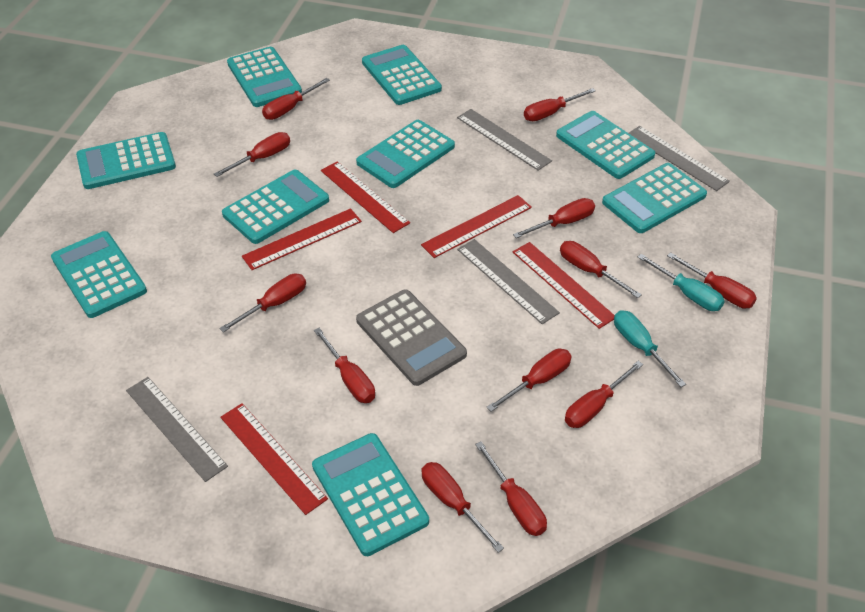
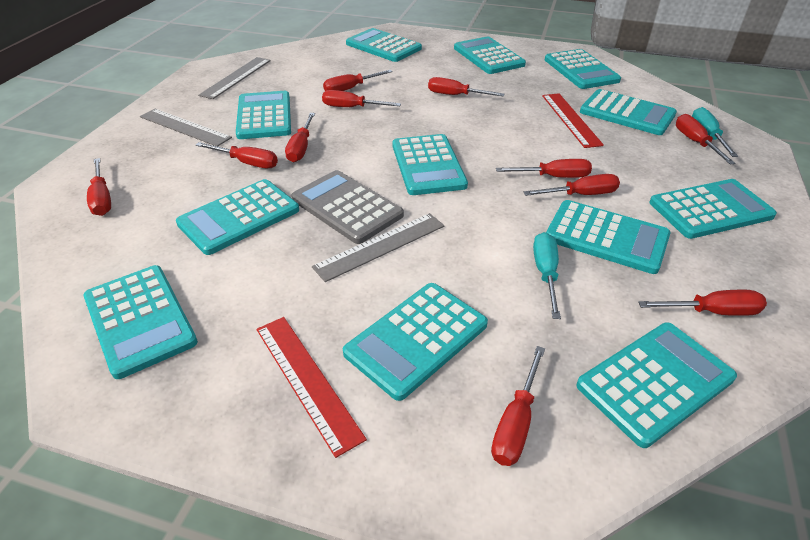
grey ruler: 4 -> 3
red ruler: 5 -> 2
red screwdriver: 12 -> 11
turquoise calculator: 9 -> 12

